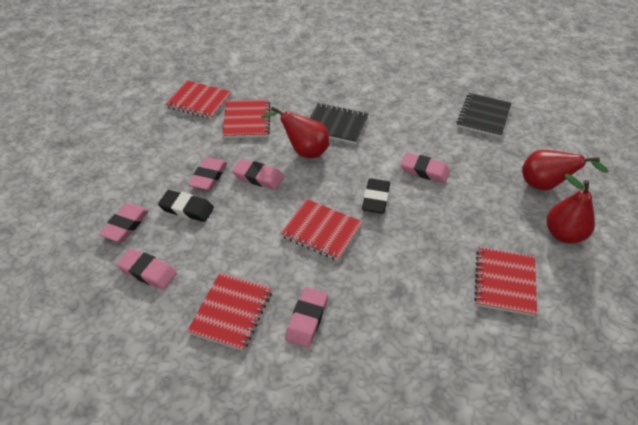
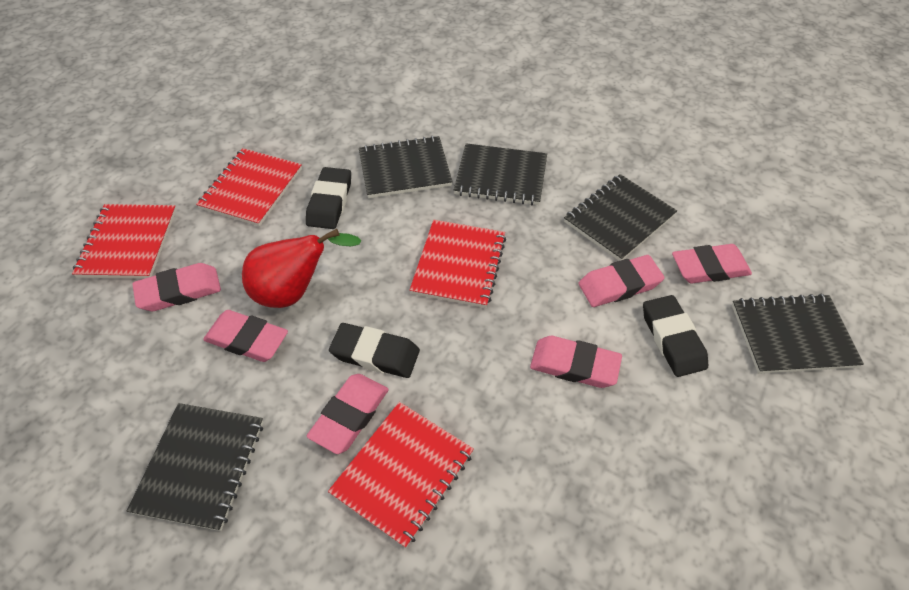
black eraser: 2 -> 3
black notebook: 2 -> 5
red notebook: 5 -> 4
red pear: 3 -> 1

